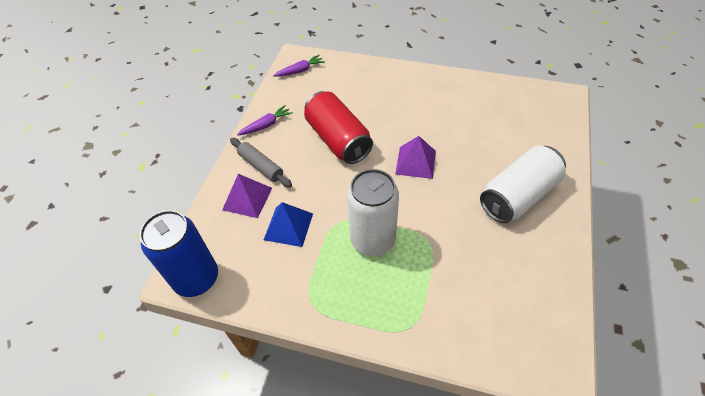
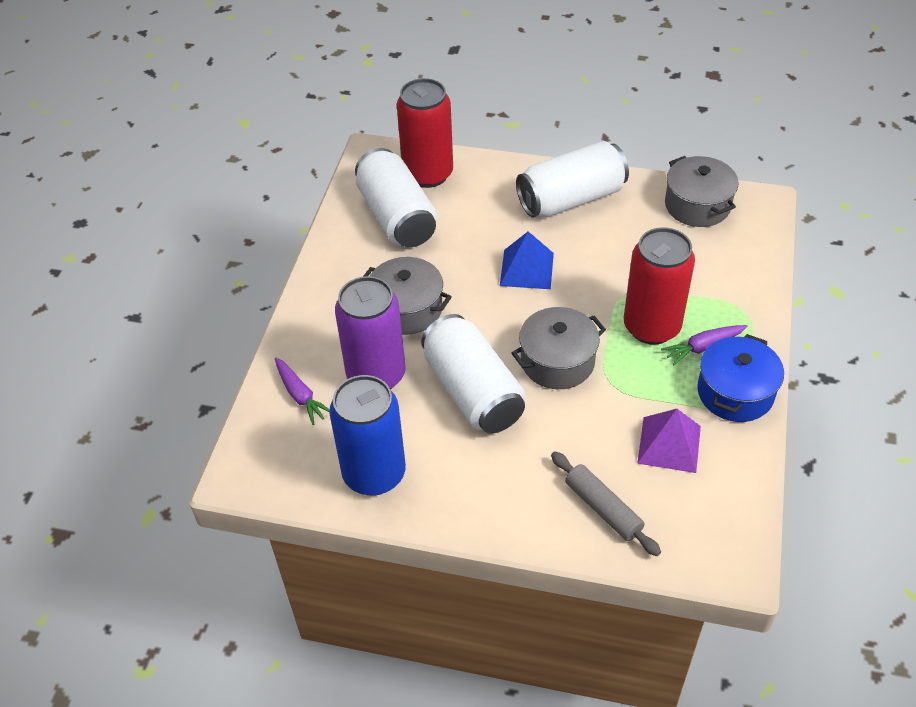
blue pot: 0 -> 1
grey pot: 0 -> 3
purple can: 0 -> 1
purple pyramid: 2 -> 1
red can: 1 -> 2
white can: 2 -> 3

